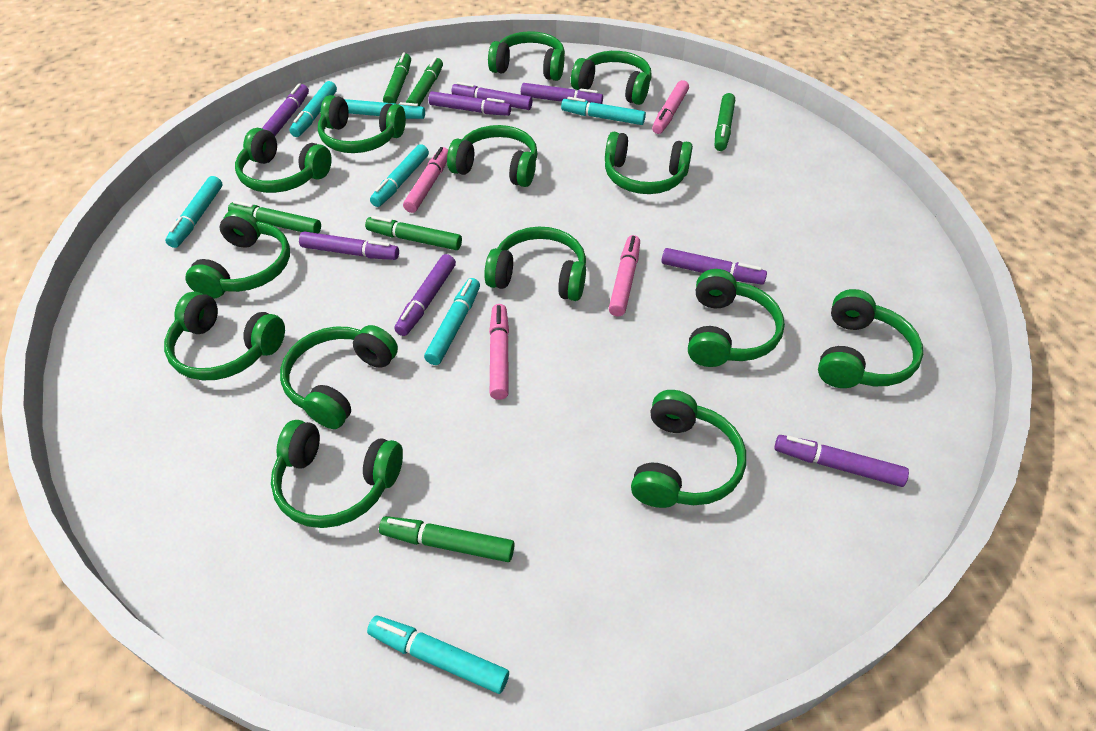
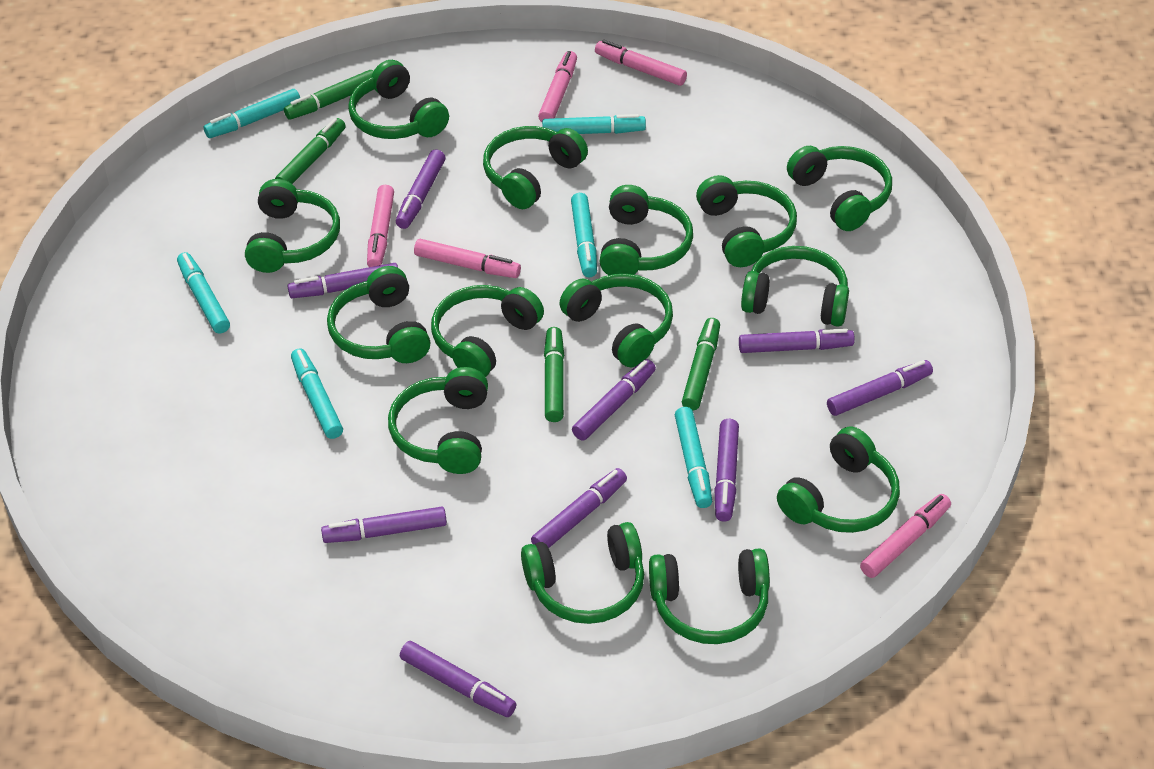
green marker: 6 -> 4
pink marker: 4 -> 5
purple marker: 8 -> 9
turquoise marker: 7 -> 6

